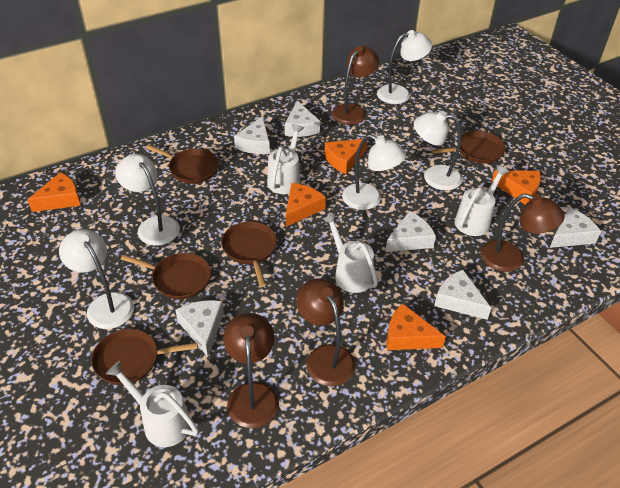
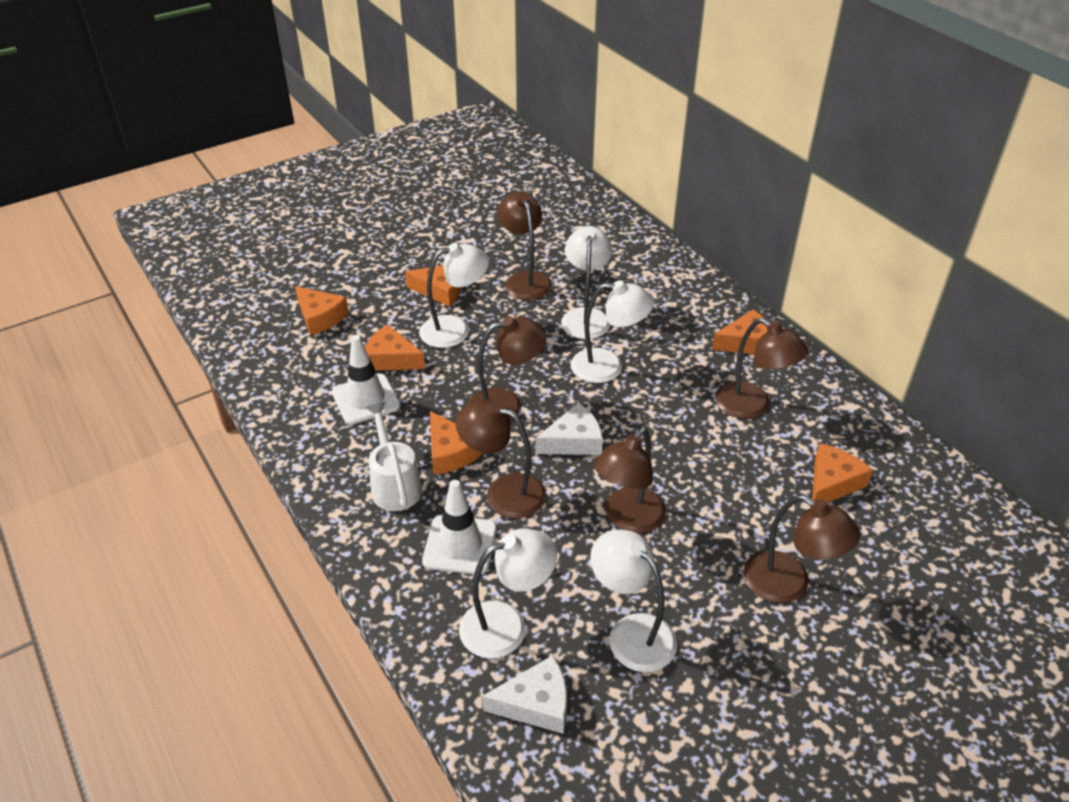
brown lamp: 4 -> 6
brown pan: 5 -> 0
orange cheese: 5 -> 6
white cheese: 6 -> 2
white traffic cone: 0 -> 2
white watering can: 4 -> 1

